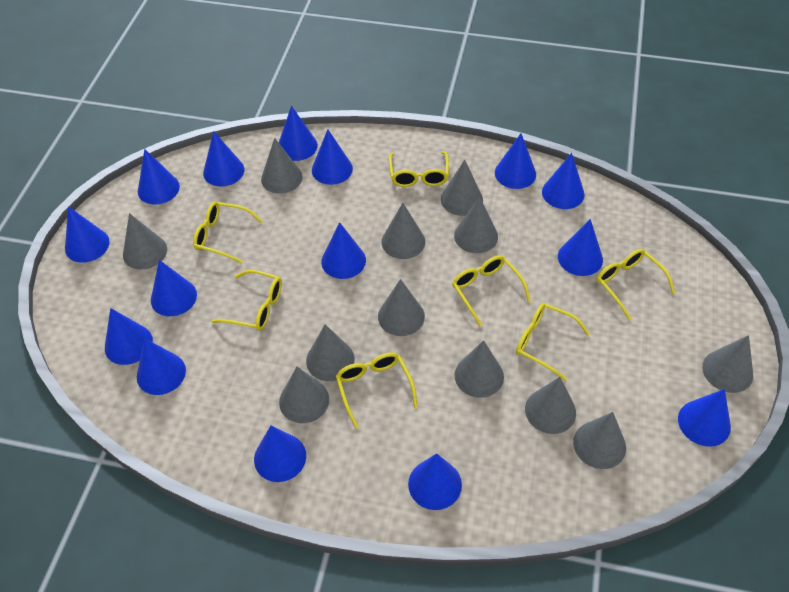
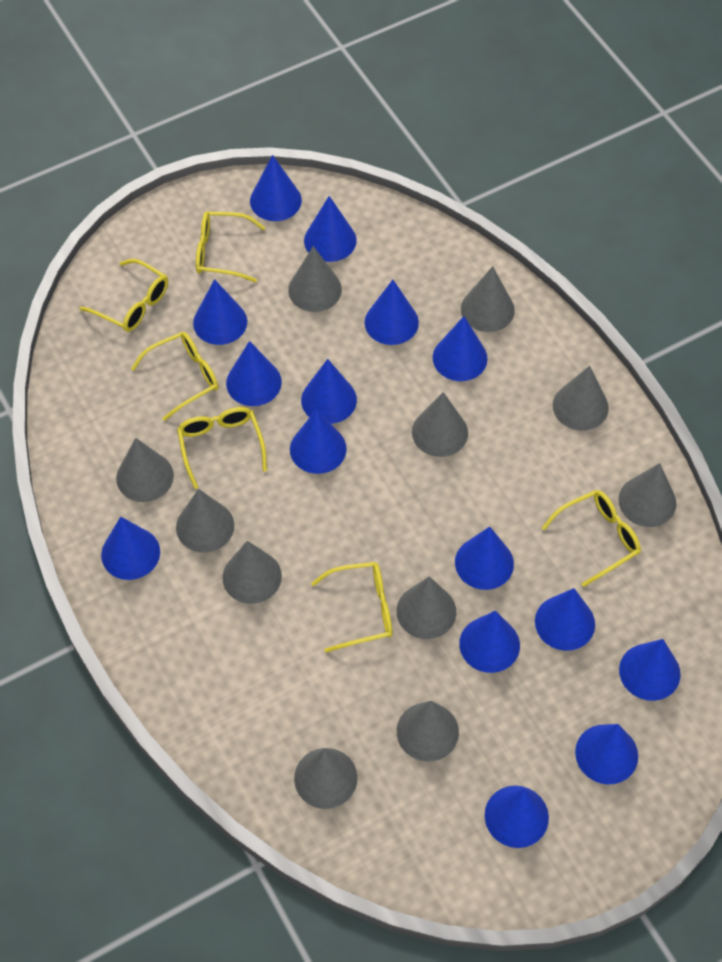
grey cone: 12 -> 11
yellow glasses: 7 -> 6

